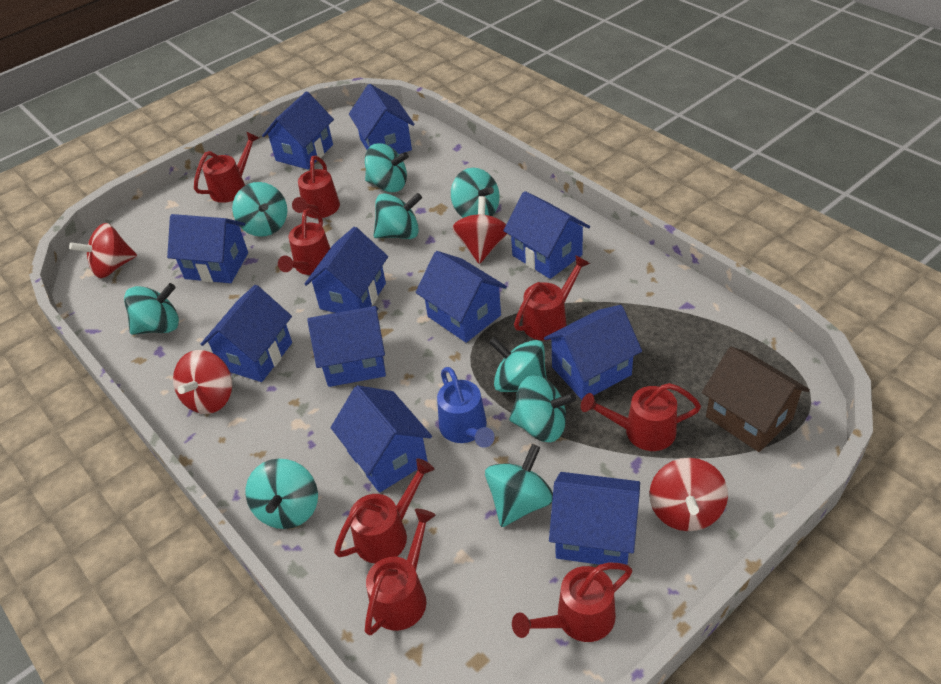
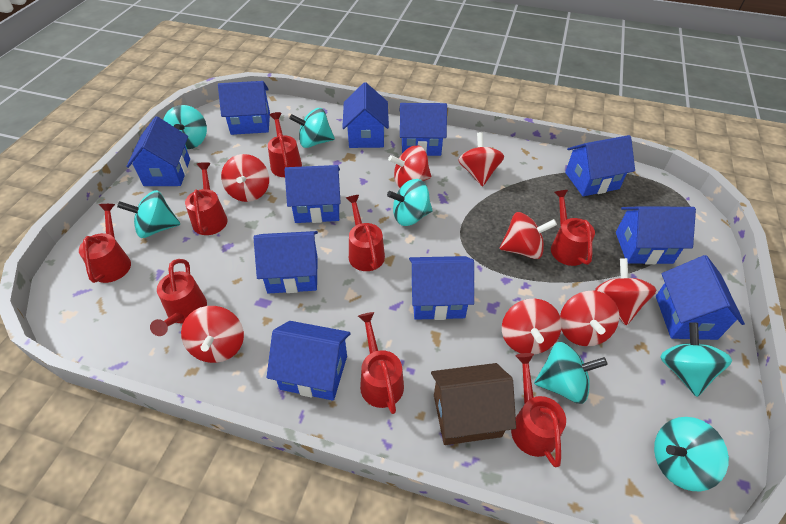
blue watering can: 1 -> 0
red spinning top: 4 -> 8
turquoise spinning top: 9 -> 7

